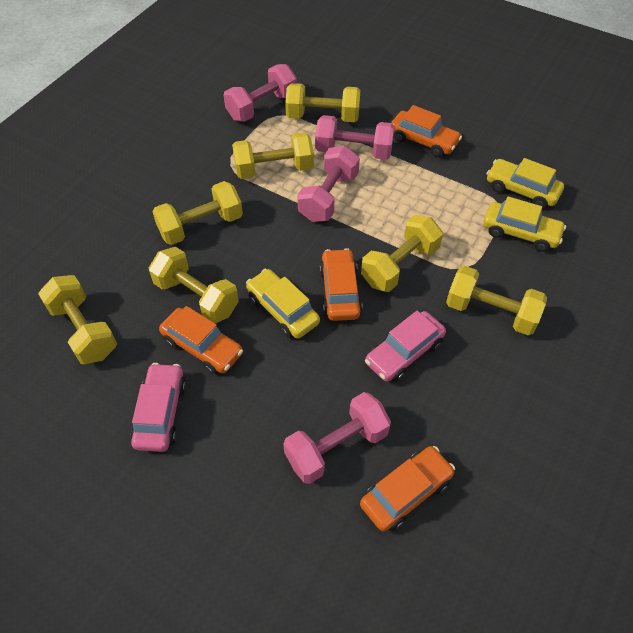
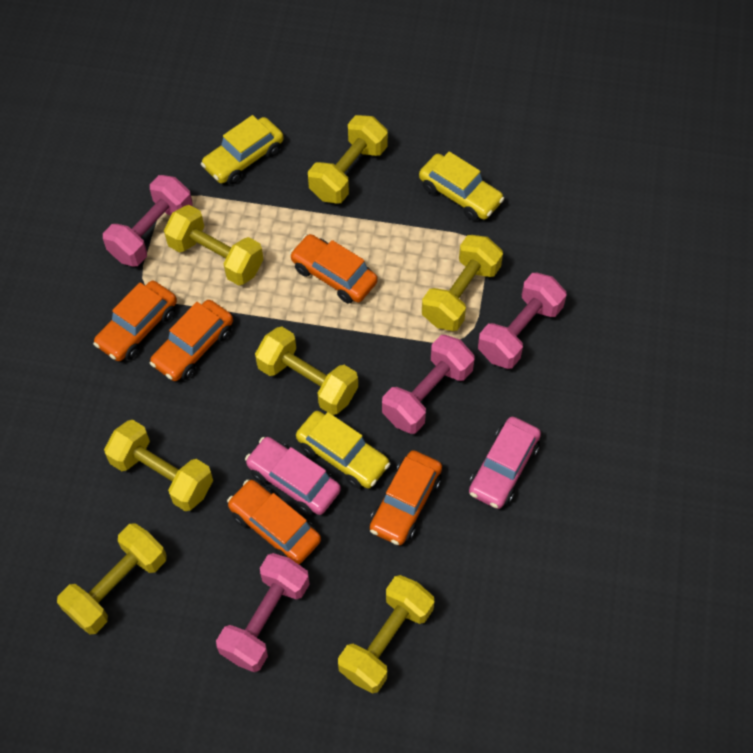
orange car: 4 -> 5

